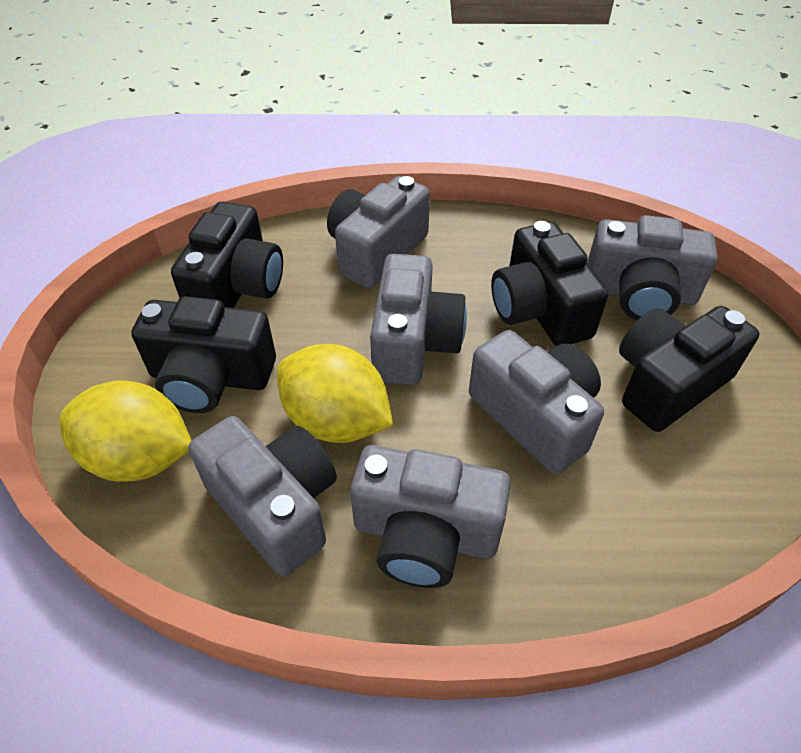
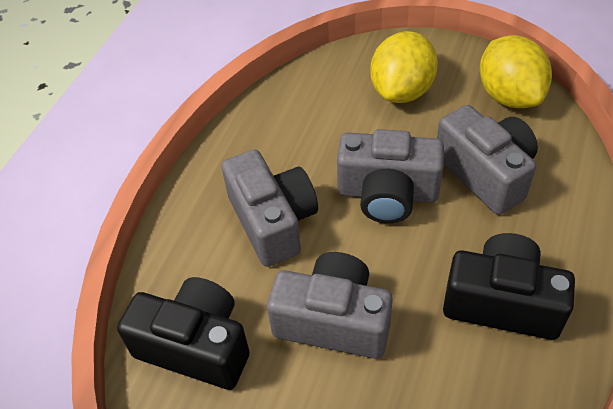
black camera: 4 -> 2
grey camera: 6 -> 4

